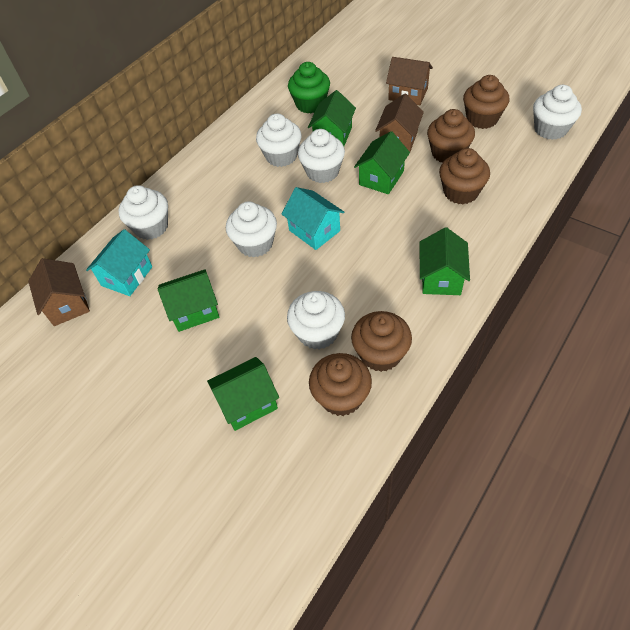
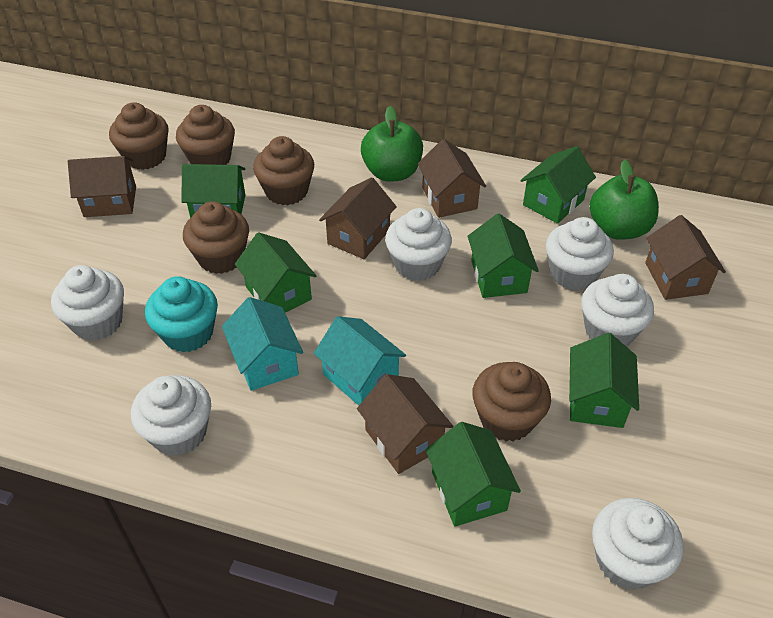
brown house: 3 -> 5
green apple: 0 -> 2
green cupcake: 1 -> 0
green house: 5 -> 6
turquoise cupcake: 0 -> 1

